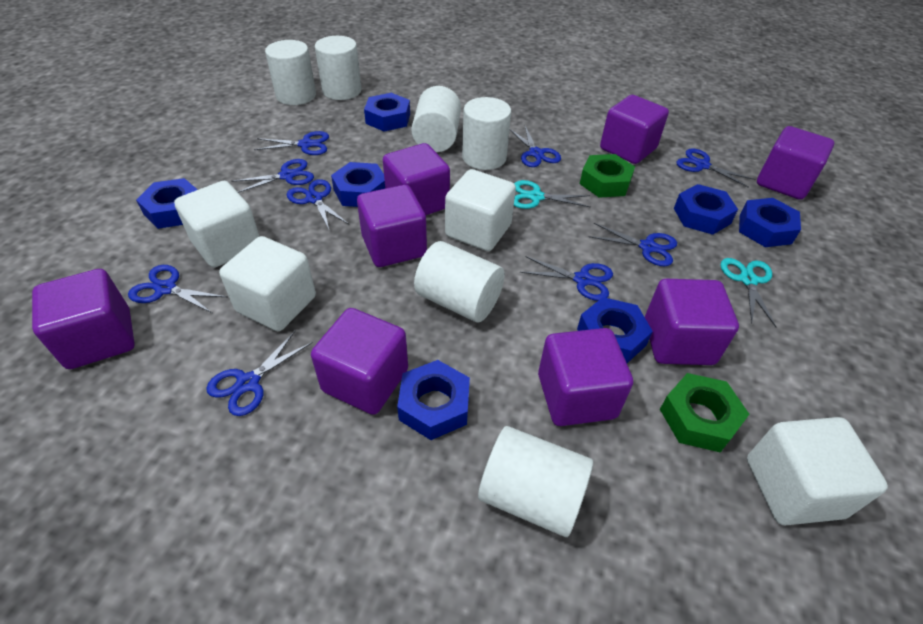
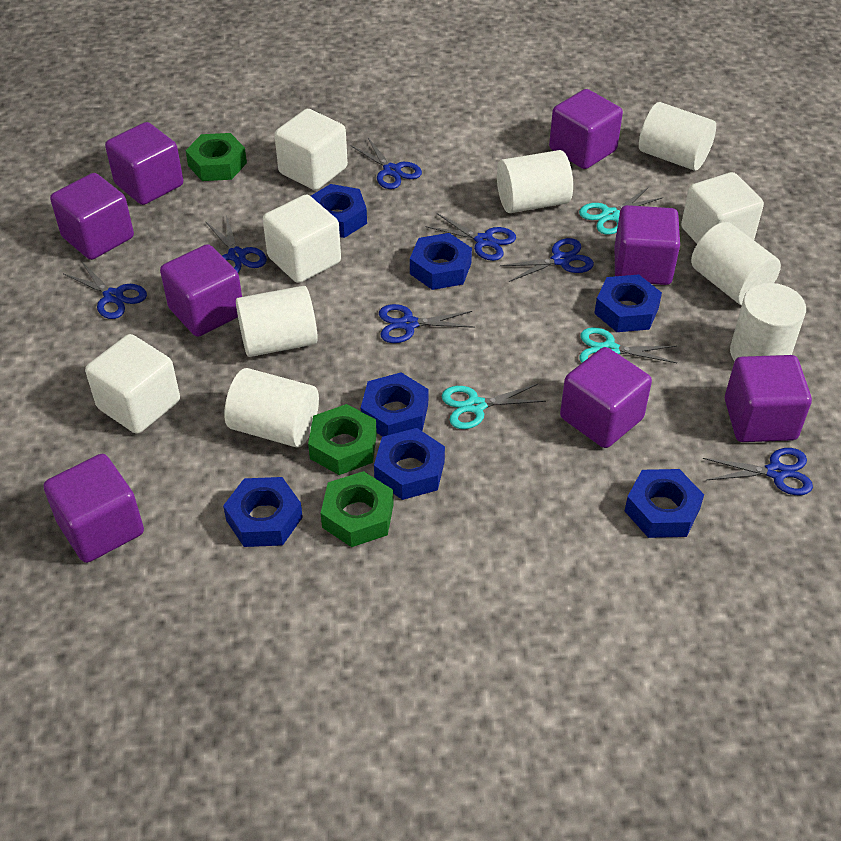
blue scissors: 9 -> 7
green nut: 2 -> 3
turquoise scissors: 2 -> 3

